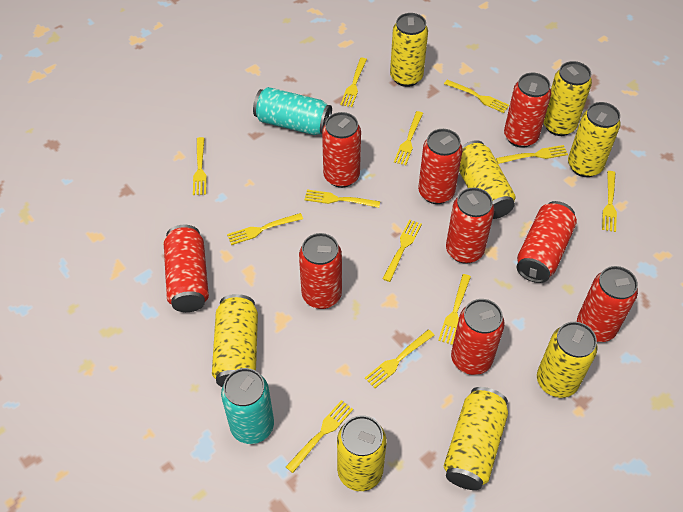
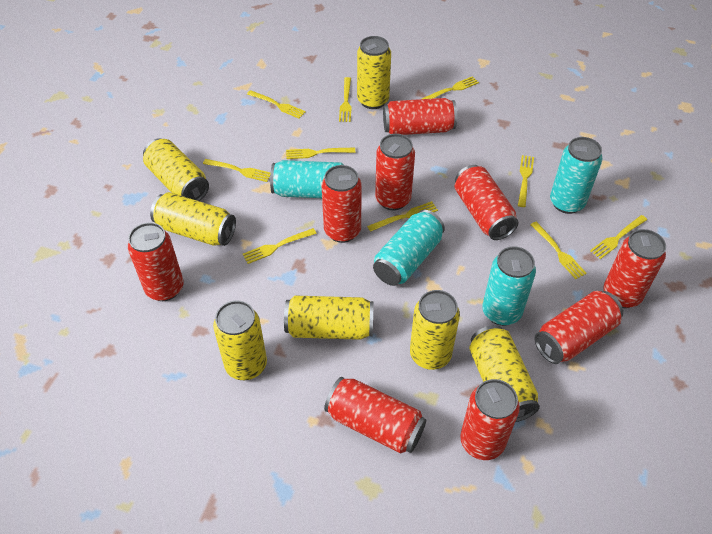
turquoise can: 2 -> 4
yellow can: 8 -> 7
yellow fork: 12 -> 10

